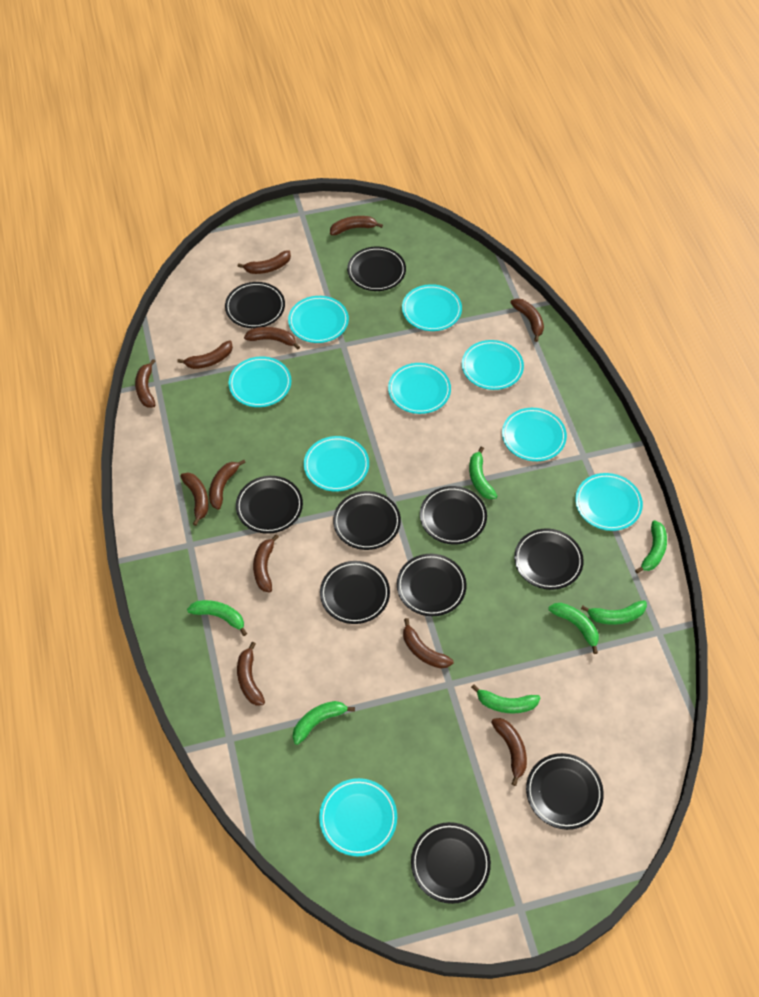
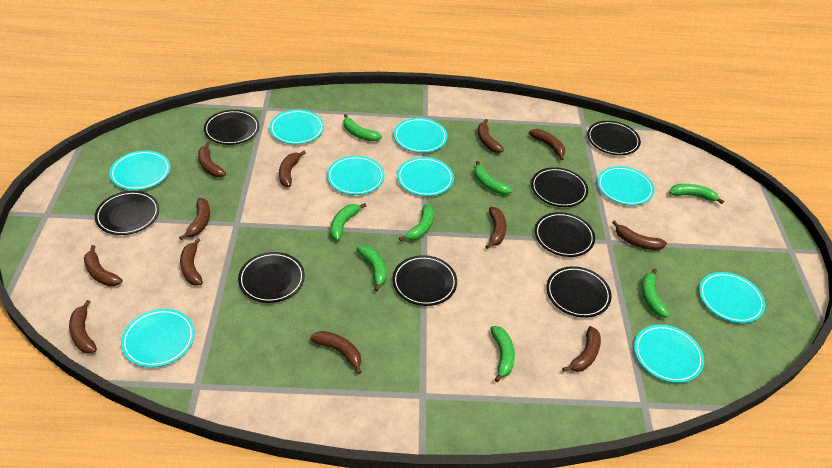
black plate: 10 -> 8
green banana: 7 -> 8

